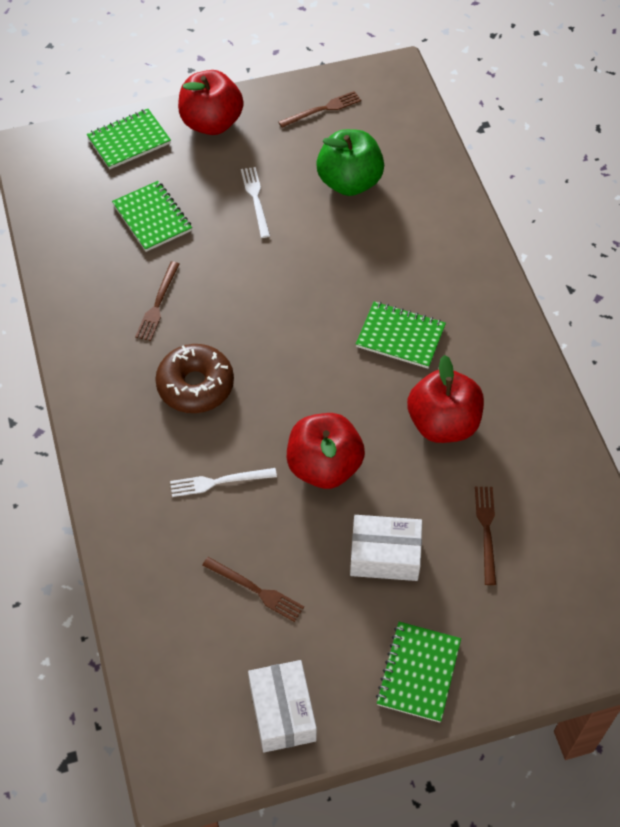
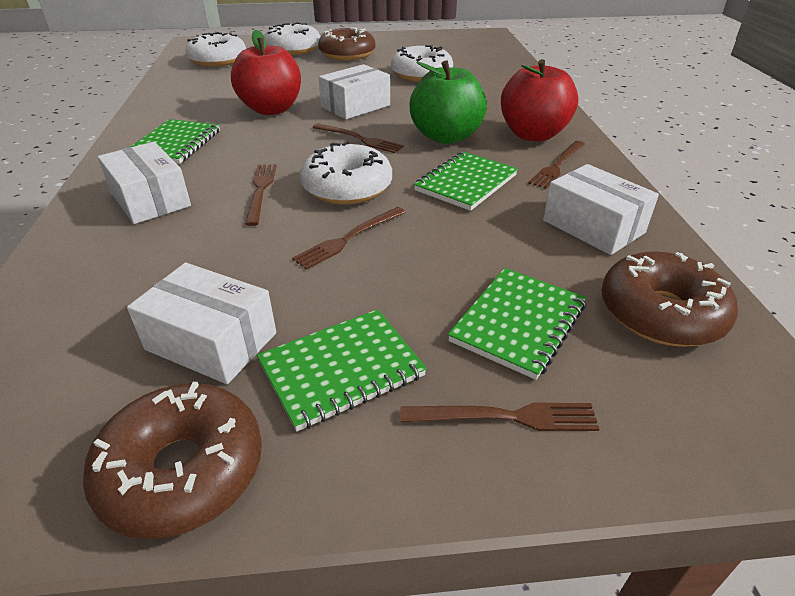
brown donut: 1 -> 3
brown fork: 4 -> 5
red apple: 3 -> 2
white box: 2 -> 4
white donut: 0 -> 4
white fork: 2 -> 0

